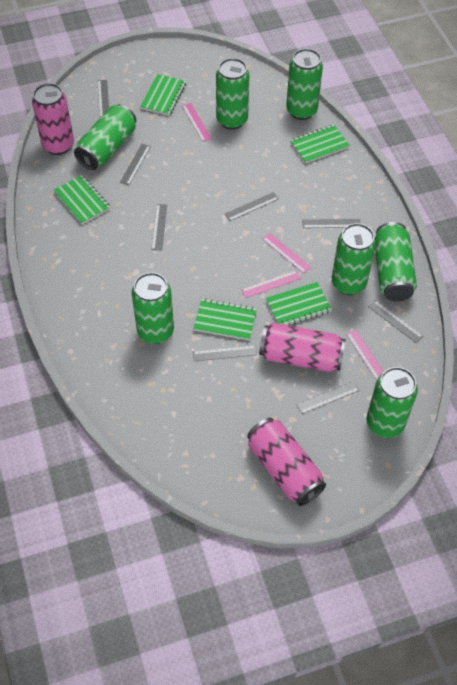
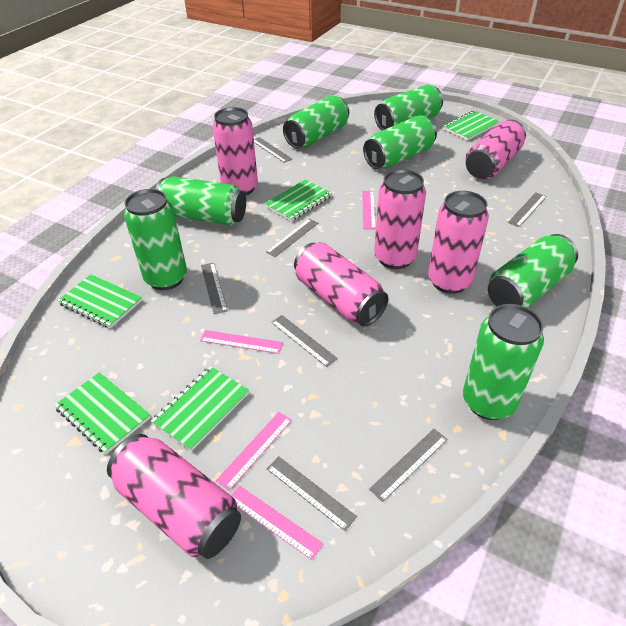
grey ruler: 8 -> 7
pink can: 3 -> 6

